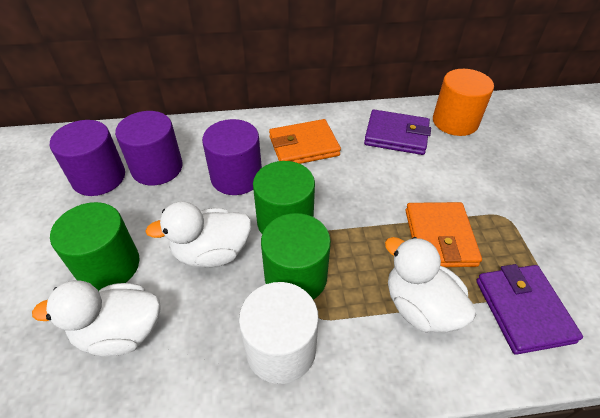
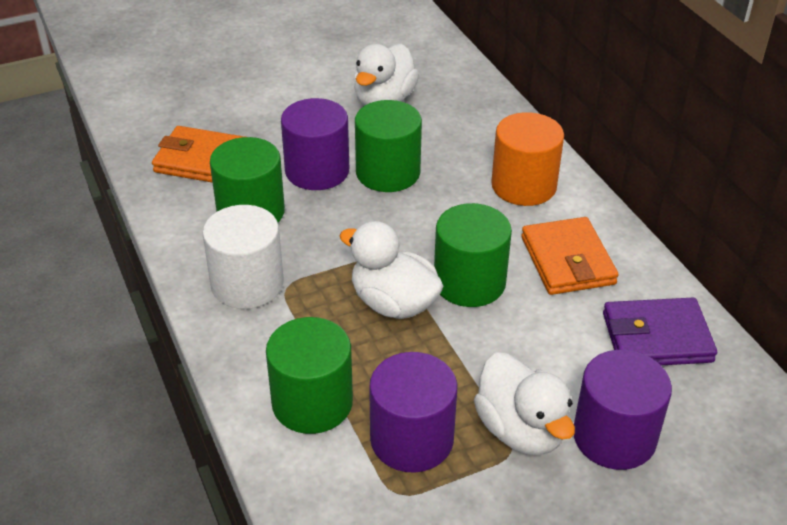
green cylinder: 3 -> 4
purple wallet: 2 -> 1

